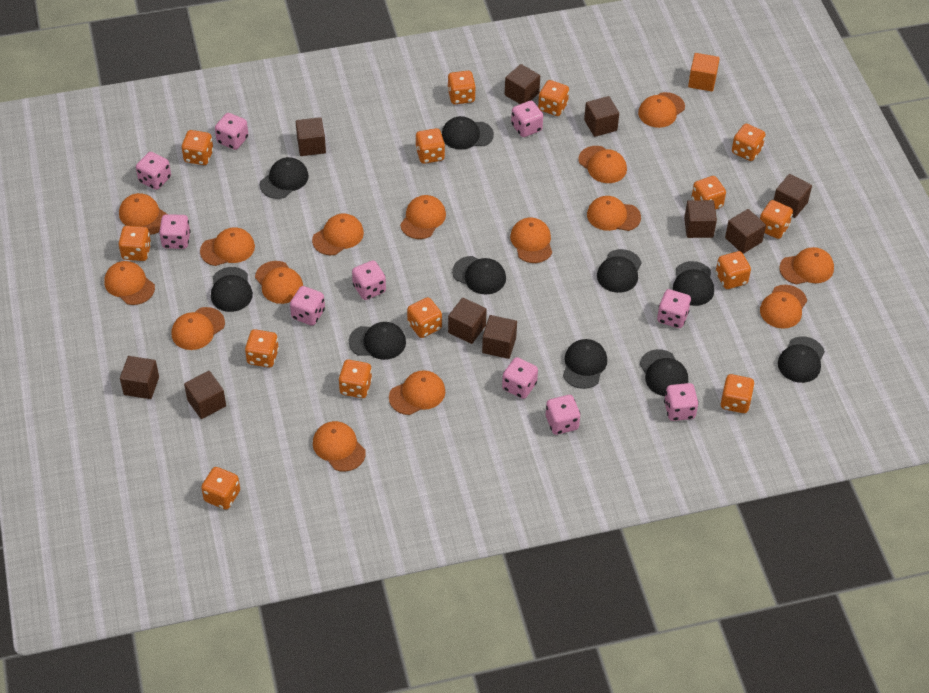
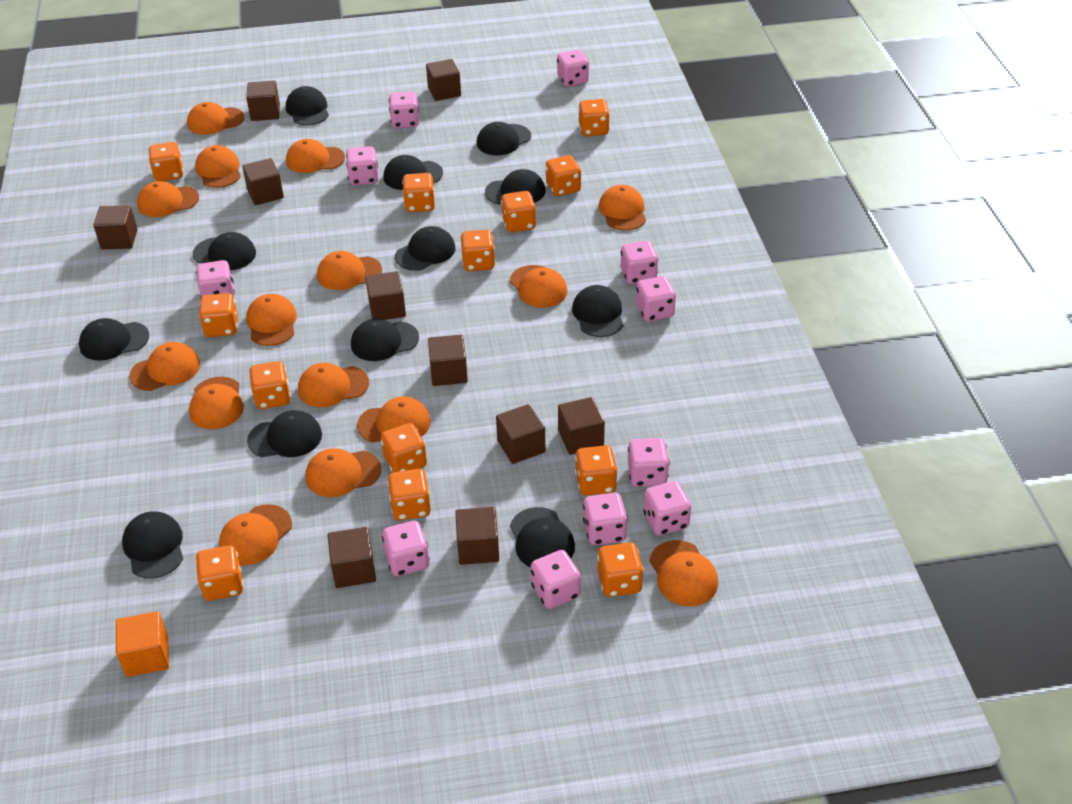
black cap: 10 -> 12
orange dice: 14 -> 13
pink dice: 10 -> 11

